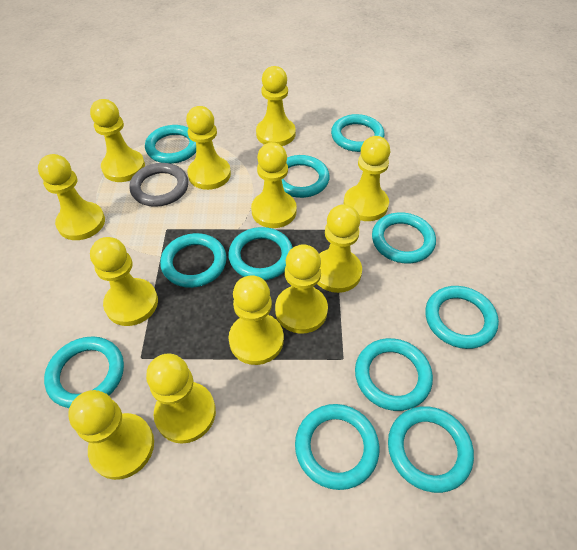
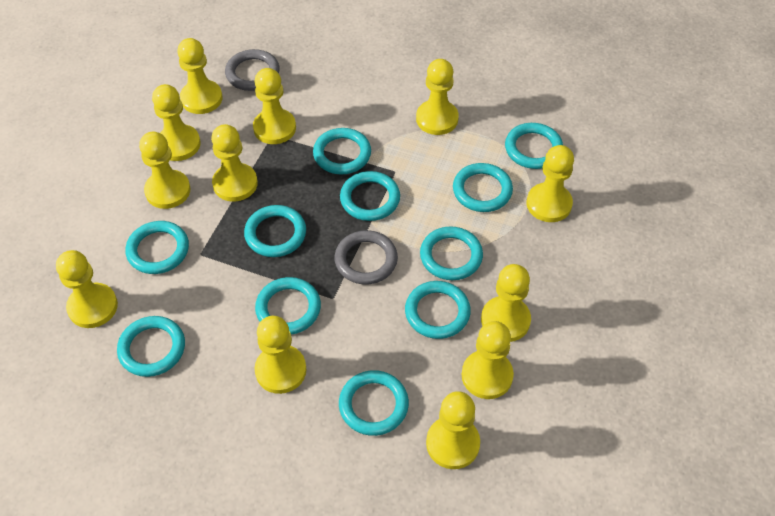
grey ring: 1 -> 2

